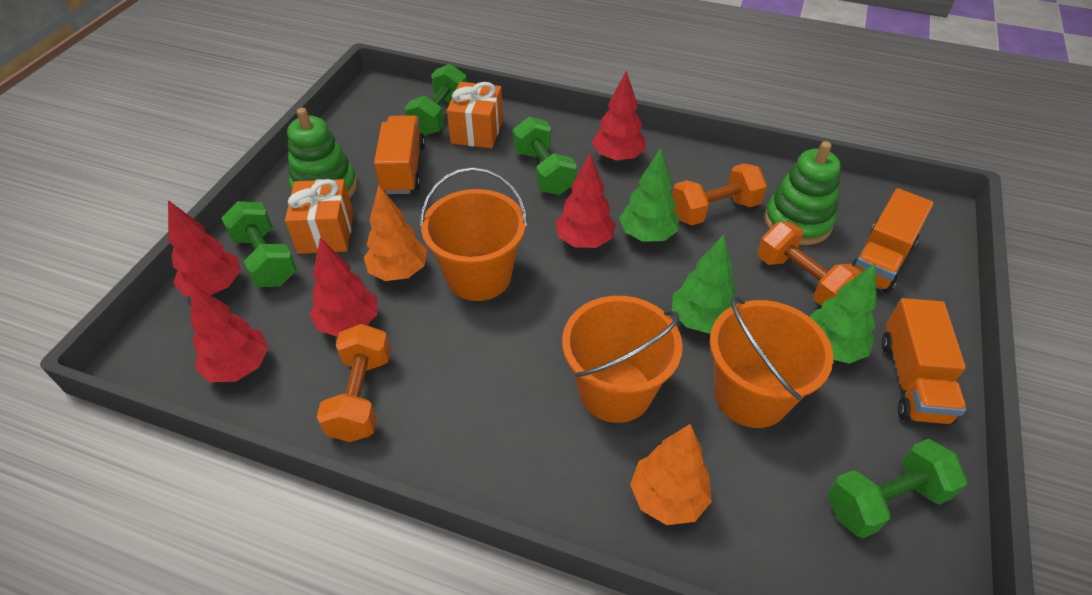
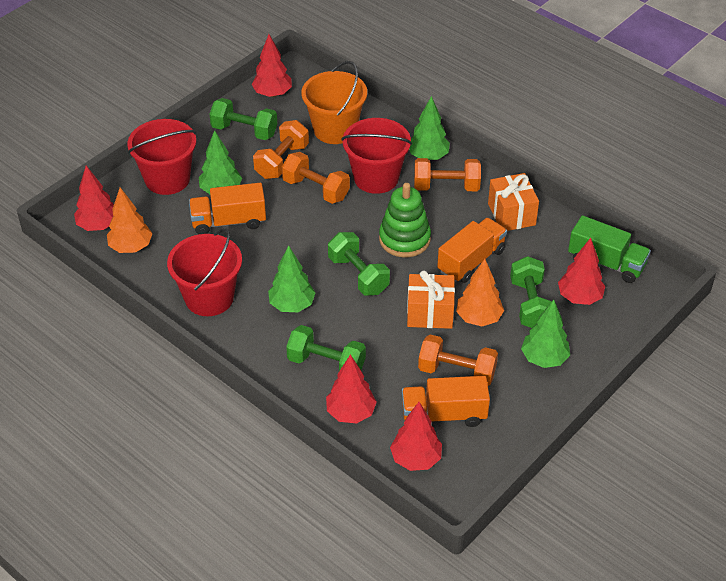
green stacking toy: 2 -> 1
green tree: 3 -> 4
green truck: 0 -> 1
orange bucket: 3 -> 1
orange dumbbell: 3 -> 4
red bucket: 0 -> 3

